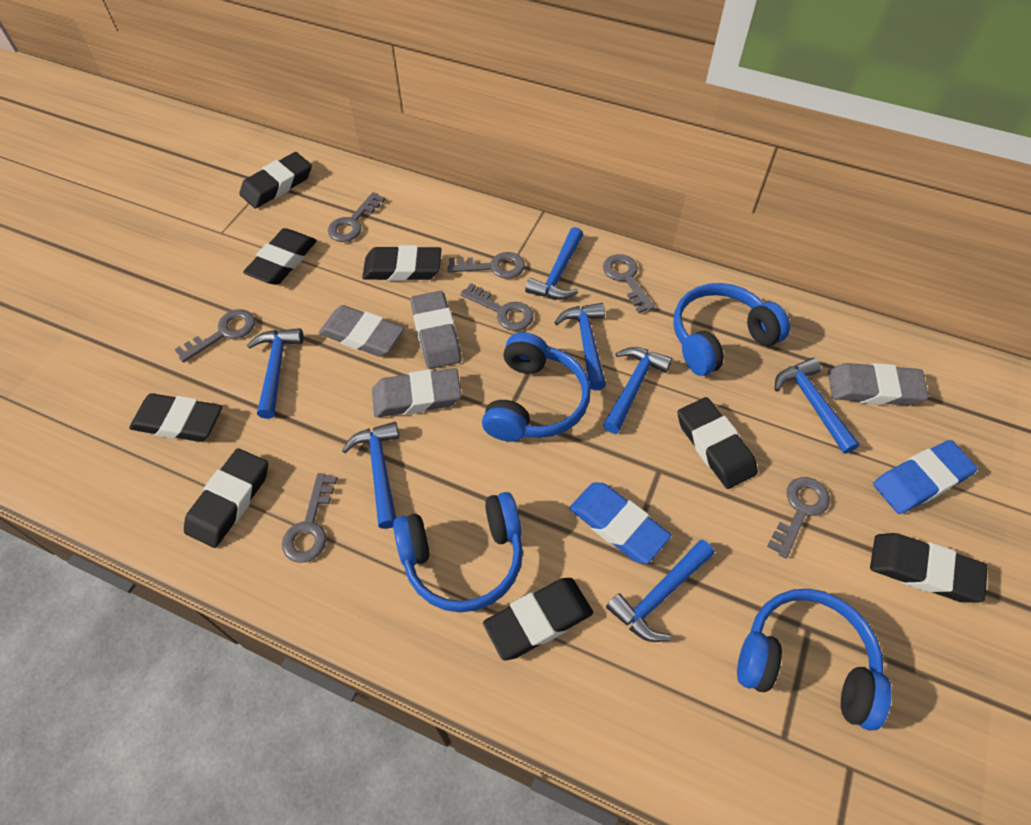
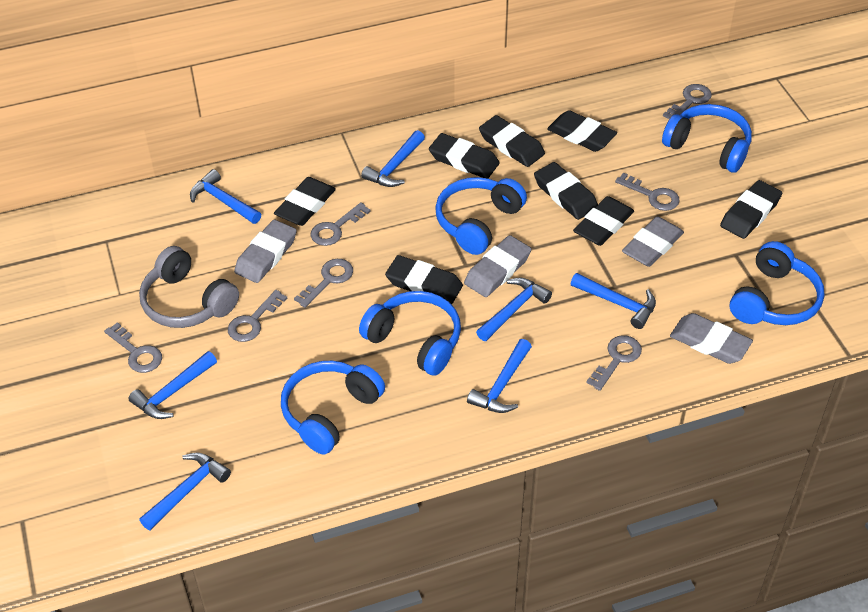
blue eraser: 2 -> 0
blue headphones: 4 -> 5
grey headphones: 0 -> 1

